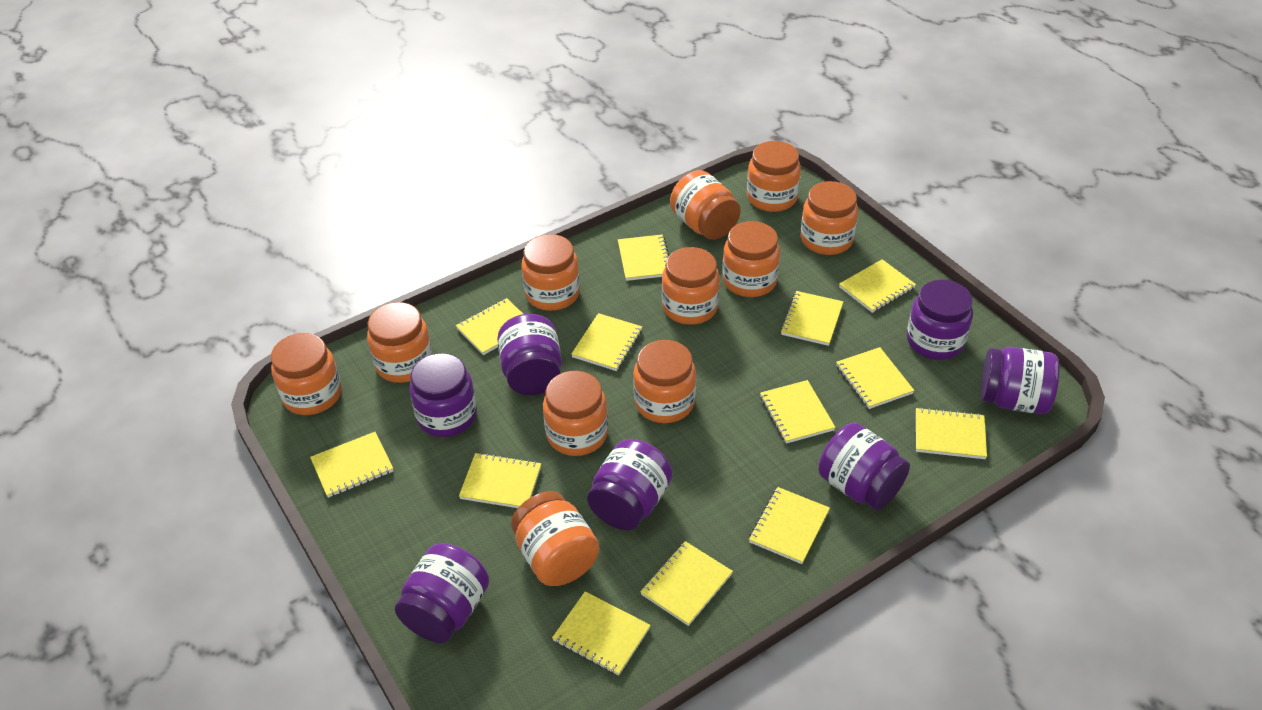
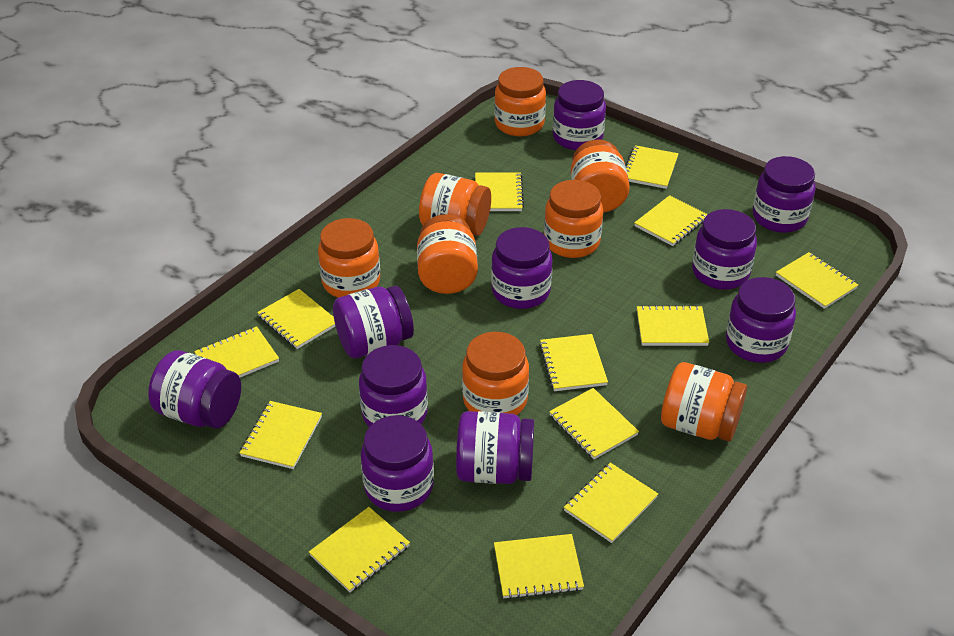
orange jar: 11 -> 8
purple jar: 7 -> 10

